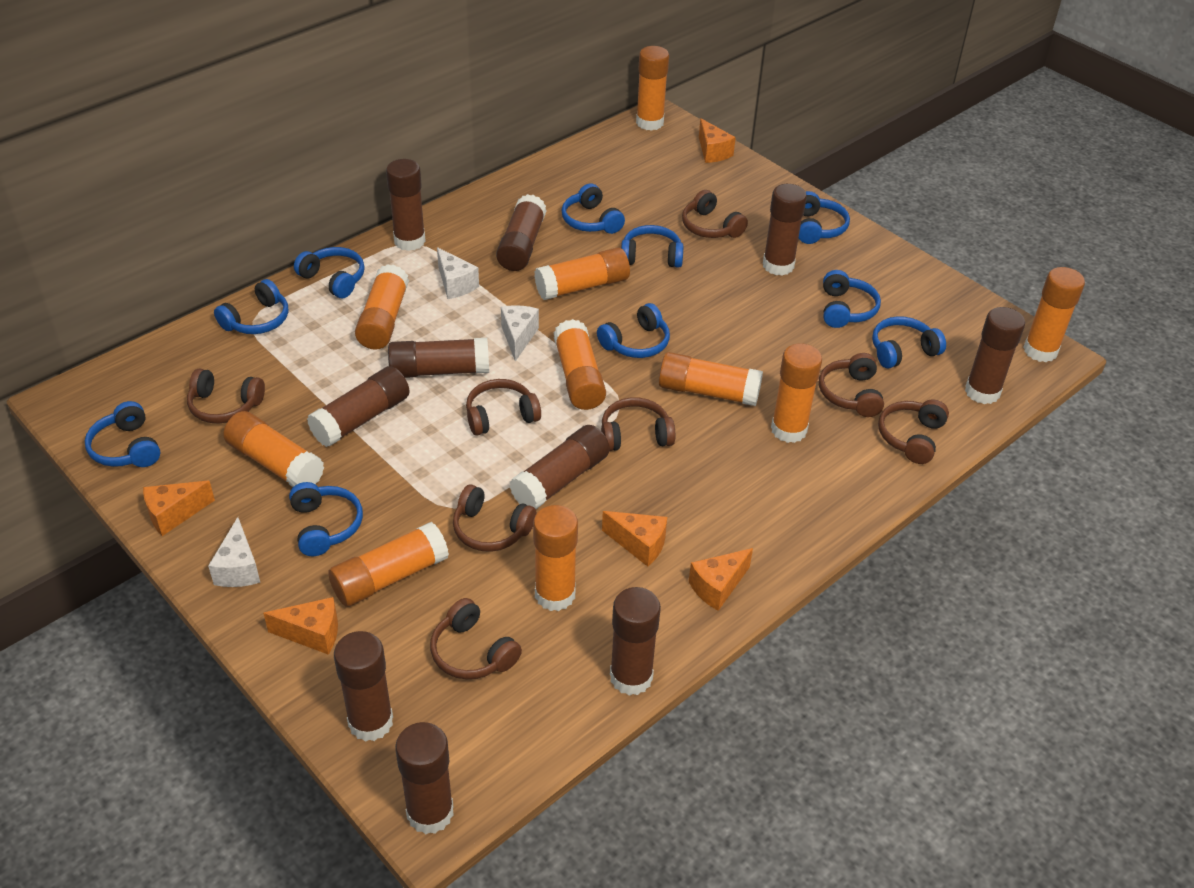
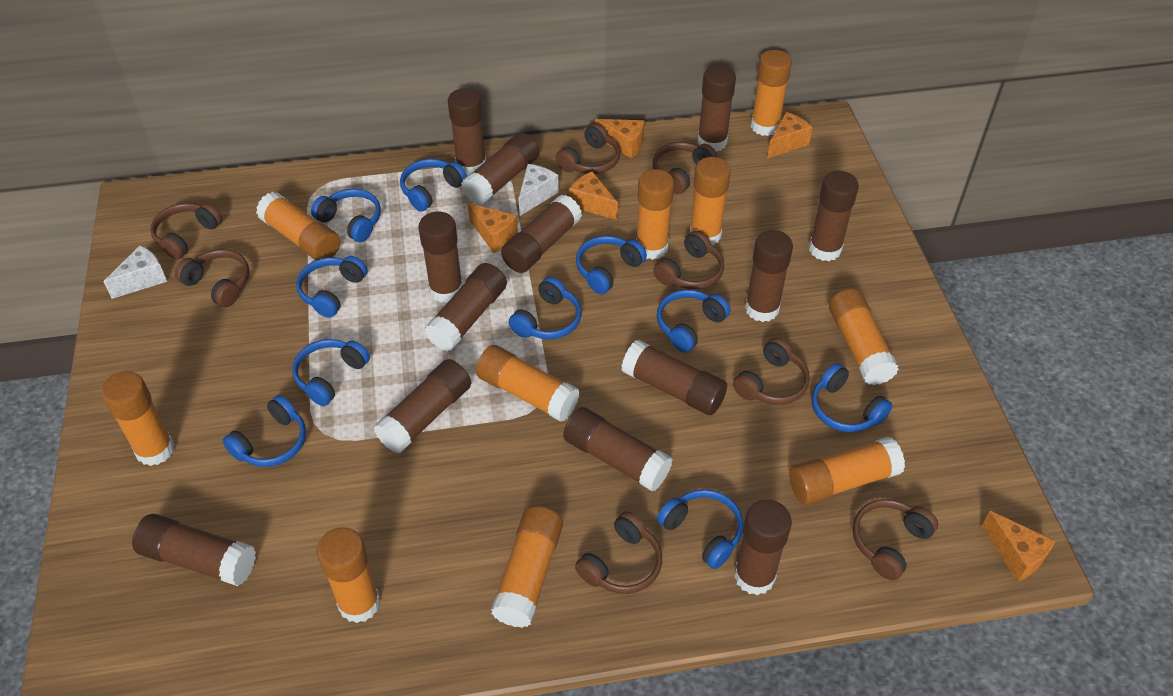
brown glue stick: 10 -> 13
white cheese: 3 -> 2

